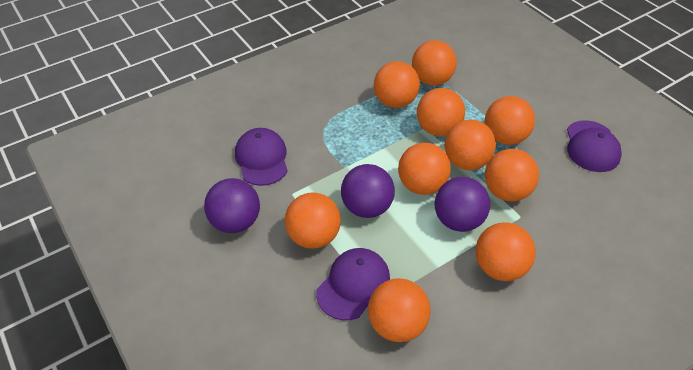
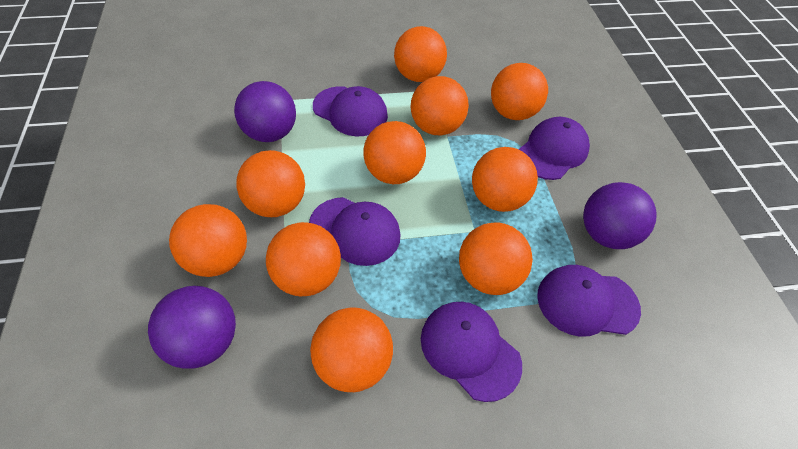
purple cap: 3 -> 5

